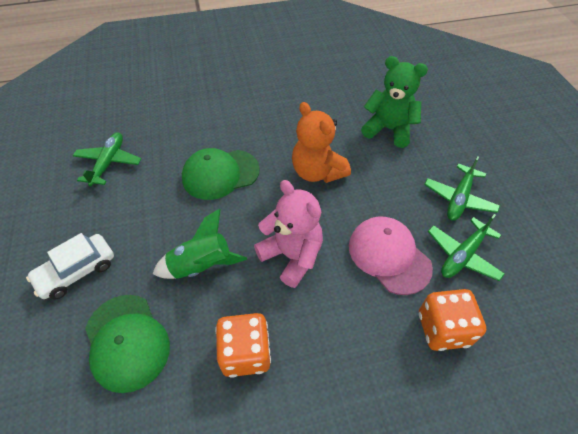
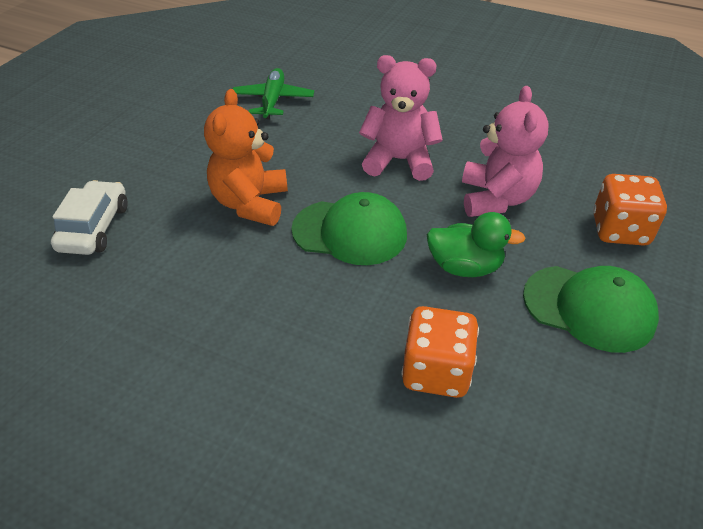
green duck: 0 -> 1
green plane: 3 -> 1
green rocket: 1 -> 0
green teddy bear: 1 -> 0
pink cap: 1 -> 0
pink teddy bear: 1 -> 2

